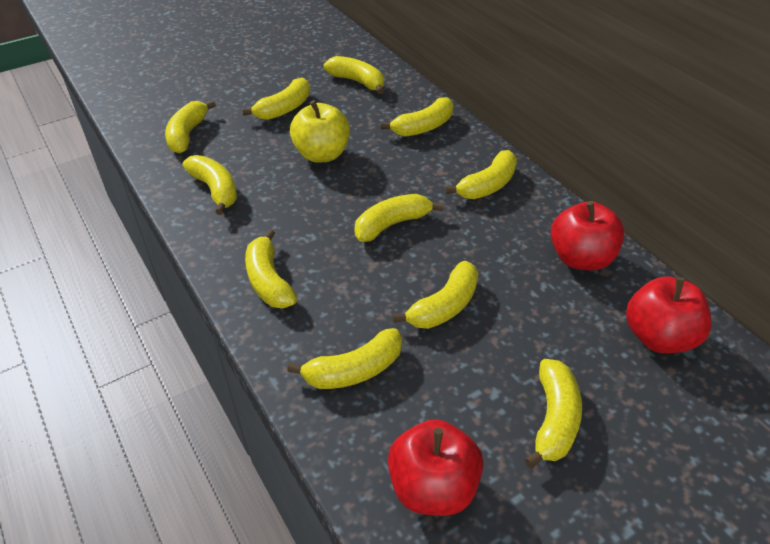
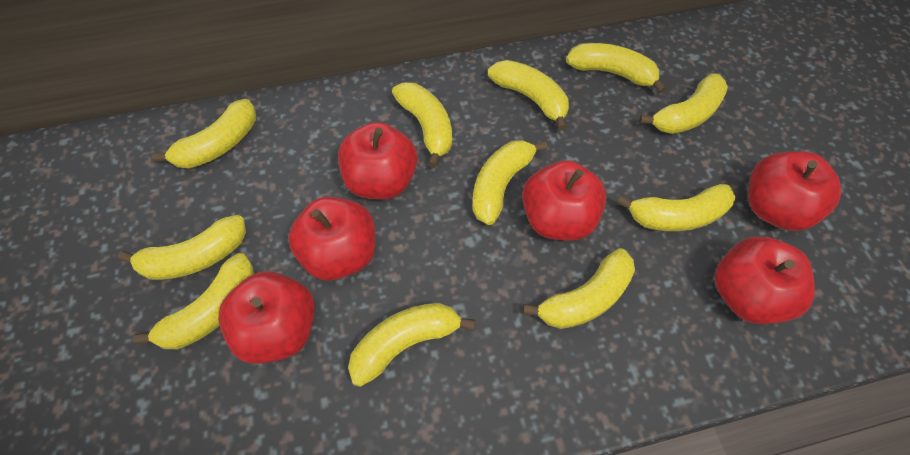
red apple: 3 -> 6
yellow apple: 1 -> 0

